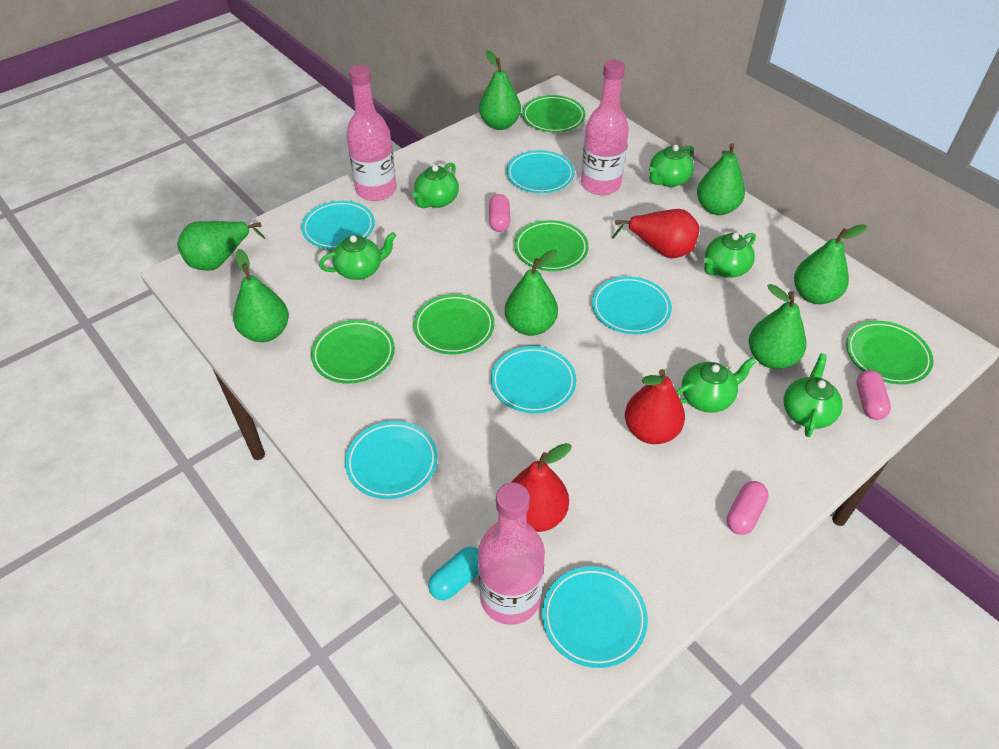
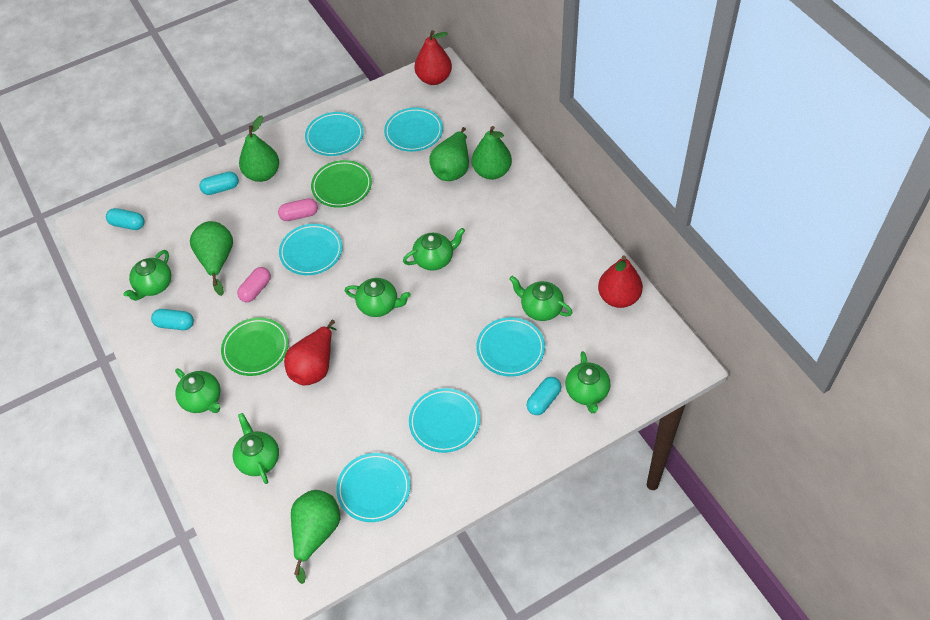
green pear: 7 -> 5
green plate: 5 -> 2
green teapot: 6 -> 7
pink bottle: 3 -> 0
pink capsule: 3 -> 2
turquoise capsule: 1 -> 4

